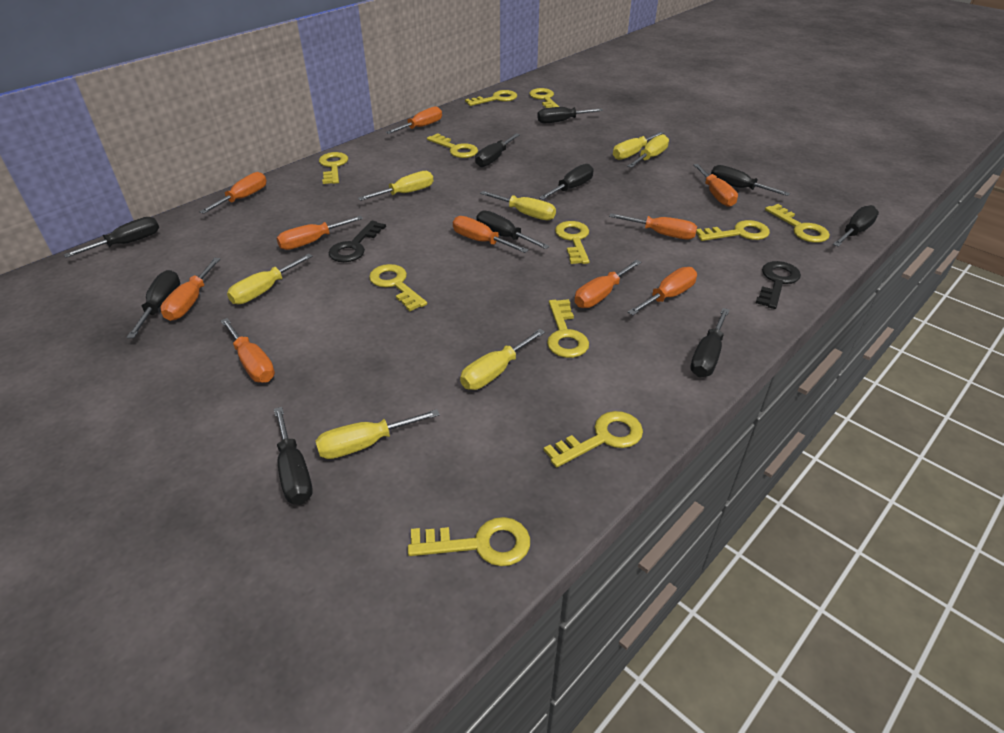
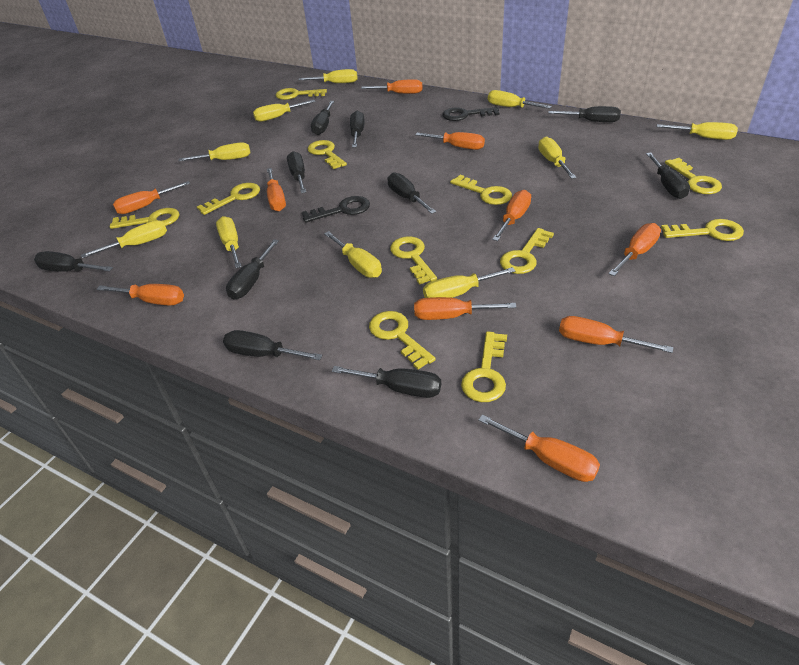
yellow screwdriver: 7 -> 10

